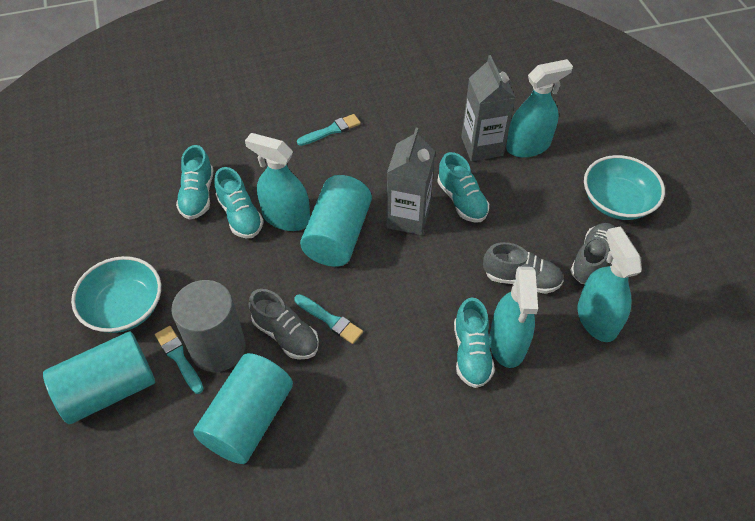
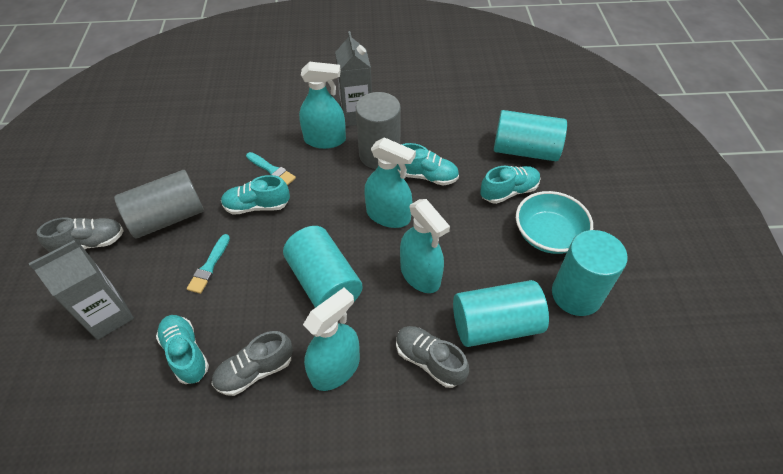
grey cylinder: 1 -> 2
turquoise bowl: 2 -> 1
turquoise brush: 3 -> 2
turquoise cylinder: 3 -> 4

